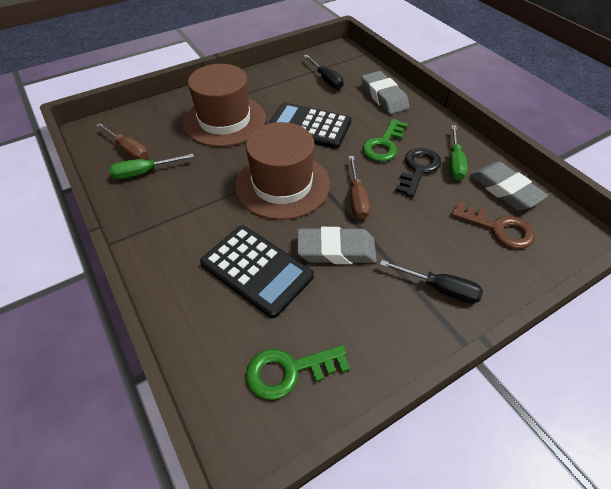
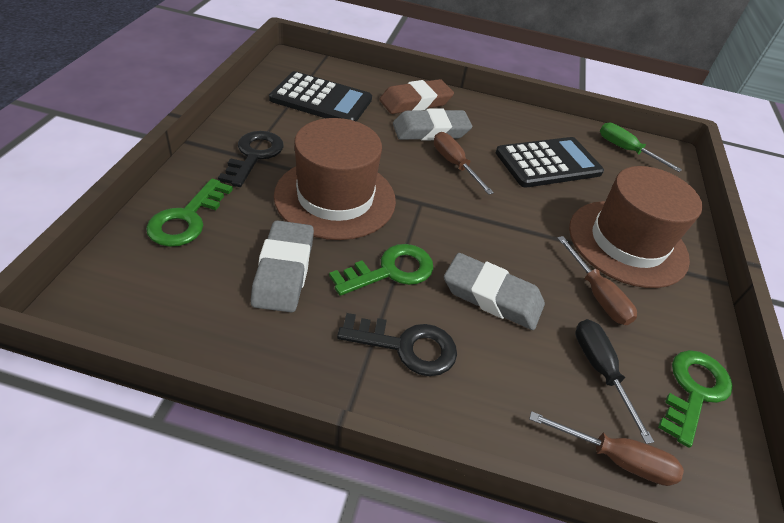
black key: 1 -> 2
black screwdriver: 2 -> 1
brown eraser: 0 -> 1
brown key: 1 -> 0
brown screwdriver: 2 -> 3
green key: 2 -> 3
green screwdriver: 2 -> 1

